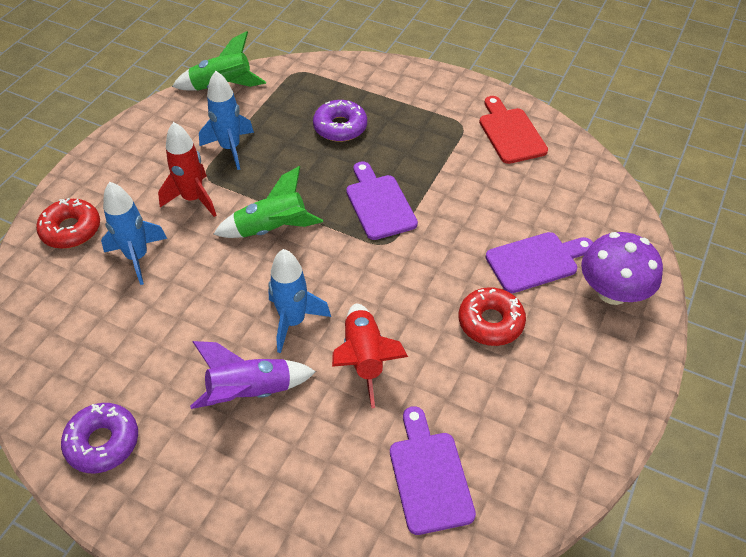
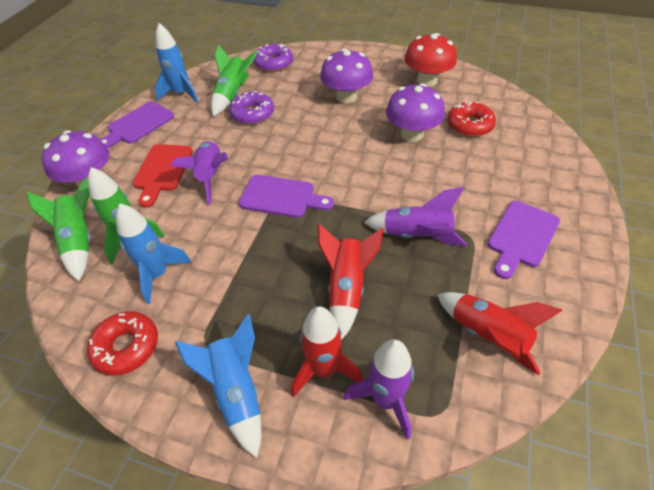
green rocket: 2 -> 3
purple mushroom: 1 -> 3
purple rocket: 1 -> 3
red mushroom: 0 -> 1
red rocket: 2 -> 3

